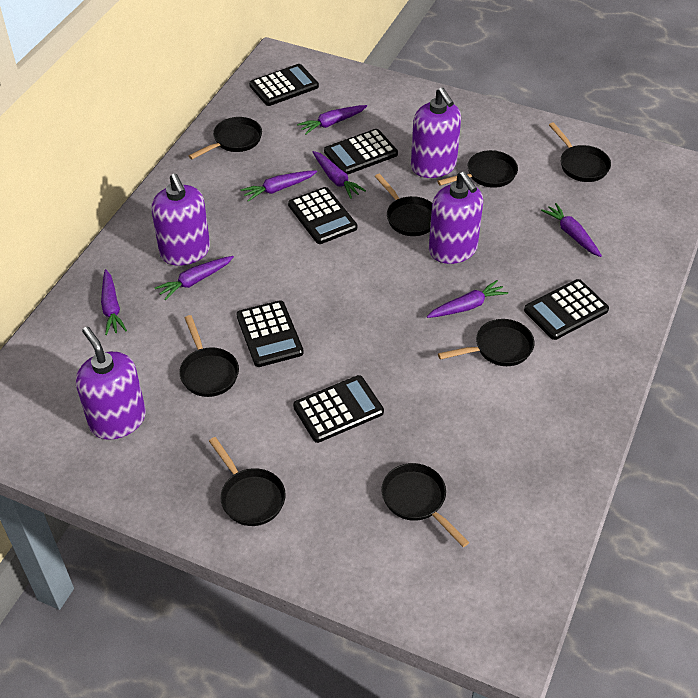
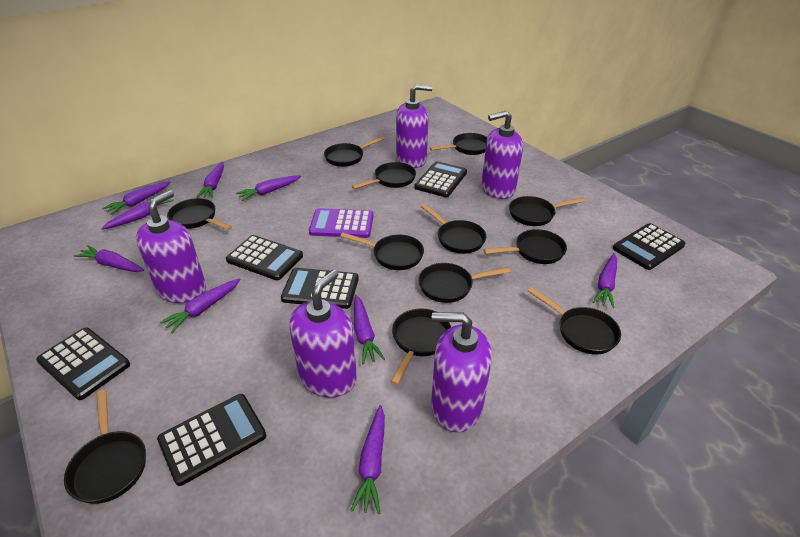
black pan: 8 -> 12
purple calculator: 0 -> 1
purple carrot: 7 -> 9
purple soap dispenser: 4 -> 5

